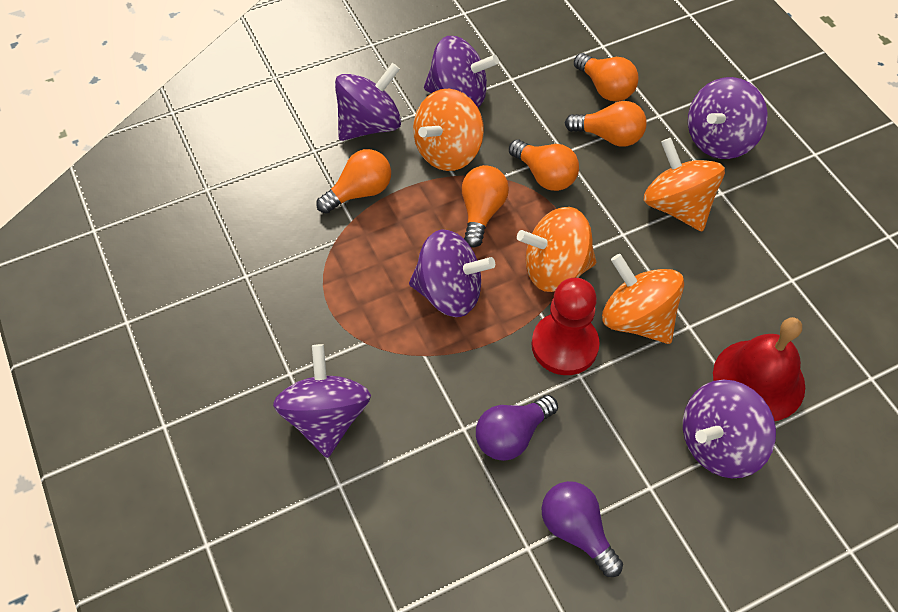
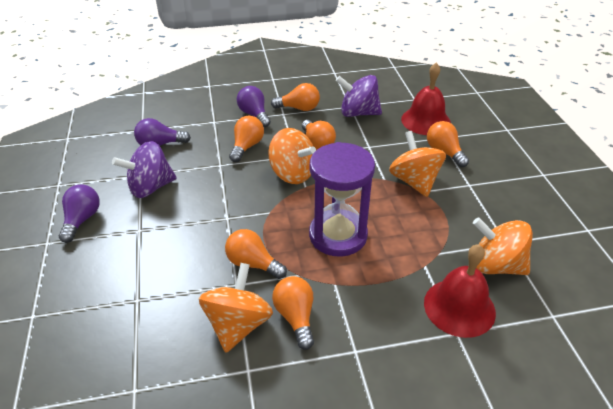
orange light bulb: 5 -> 6
purple hourglass: 0 -> 1
purple light bulb: 2 -> 3
purple spinning top: 6 -> 2
red bell: 1 -> 2
red pawn: 1 -> 0

